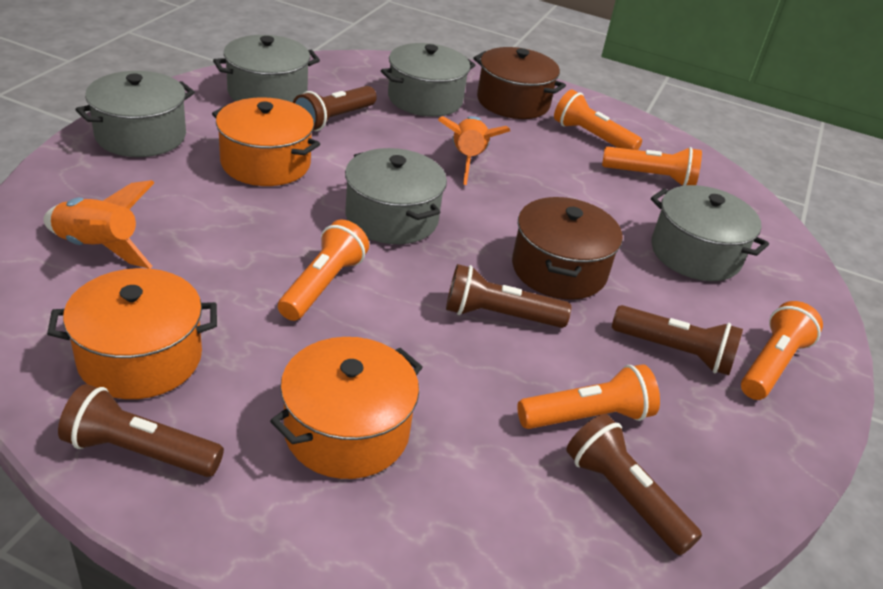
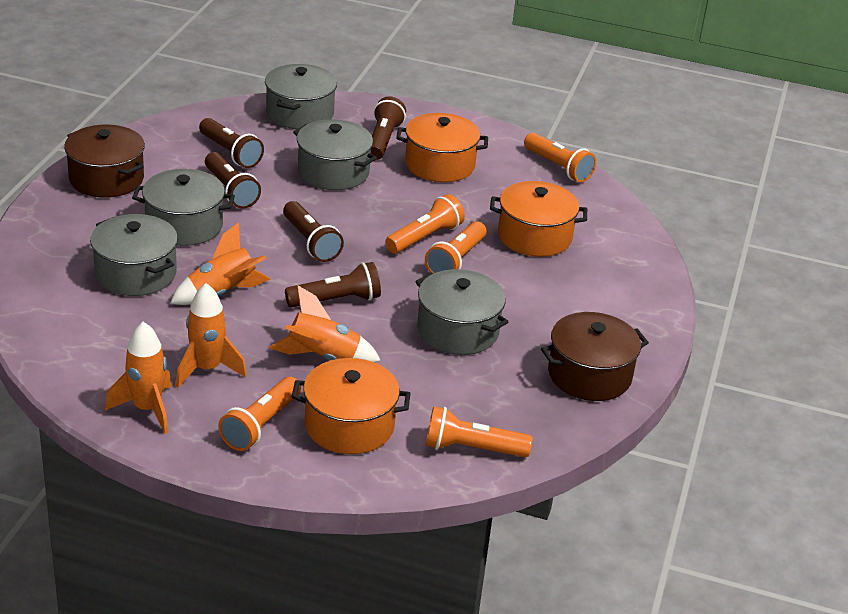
orange rocket: 2 -> 4

